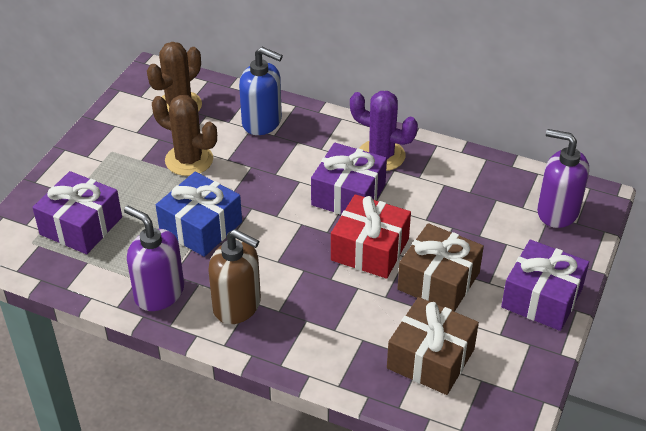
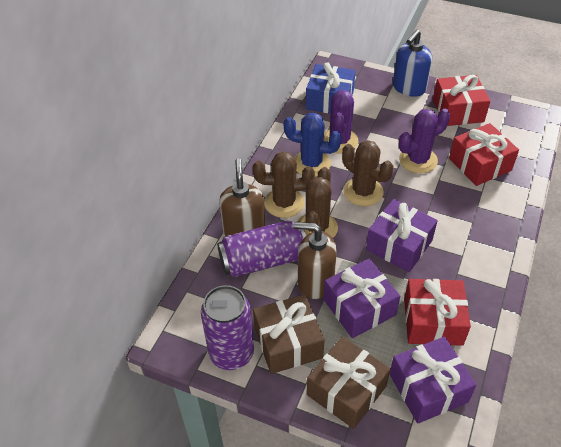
blue cactus: 0 -> 1
brown cactus: 2 -> 3
brown soap dispenser: 1 -> 2
purple cactus: 1 -> 2
purple can: 0 -> 2
purple soap dispenser: 2 -> 0
red gift: 1 -> 3

